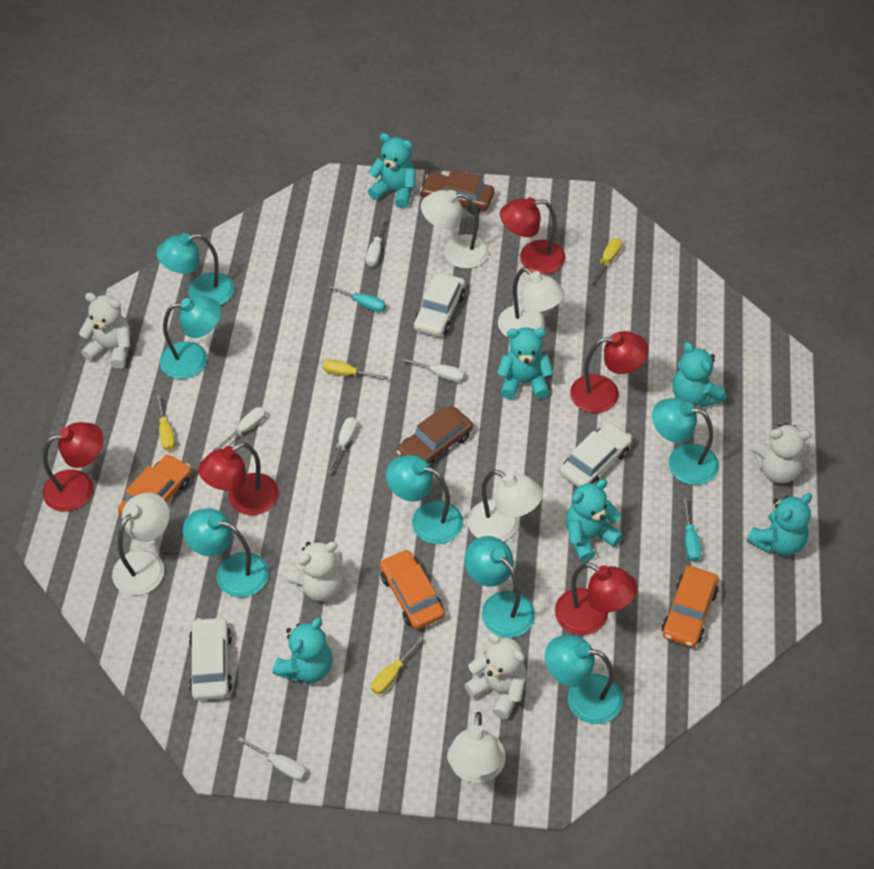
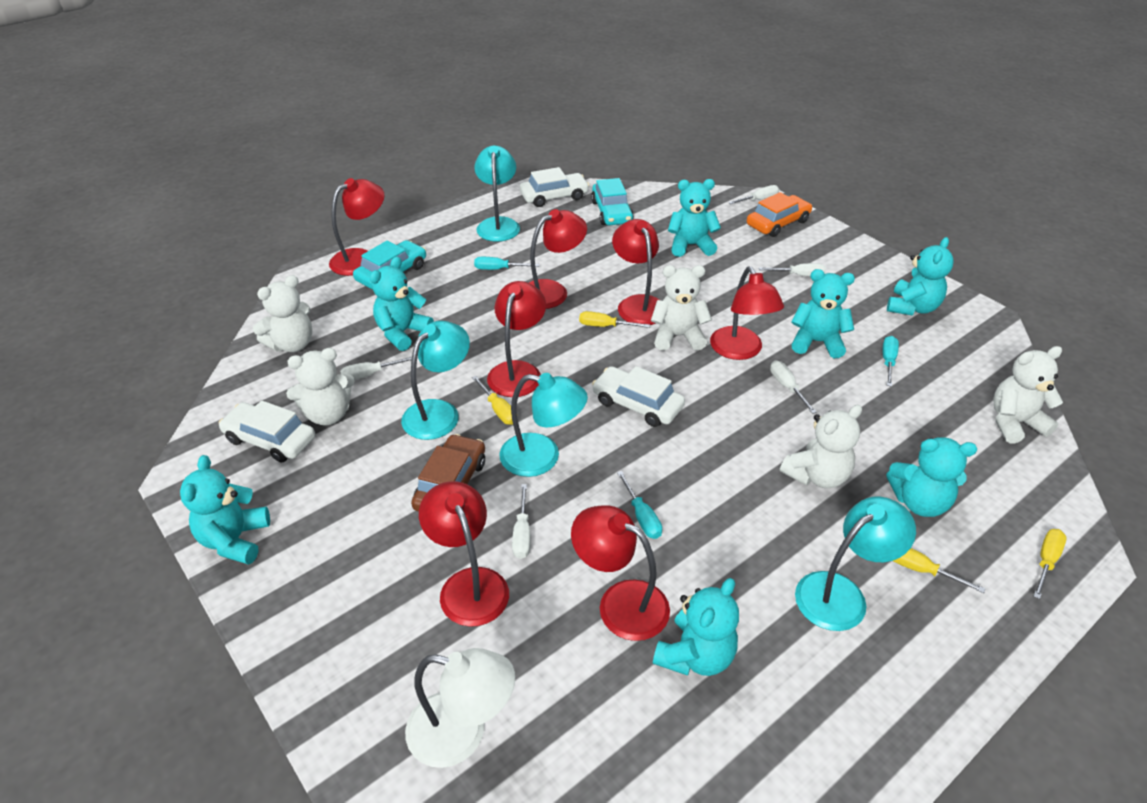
brown car: 2 -> 1
orange car: 3 -> 1
red lamp: 5 -> 7
turquoise car: 0 -> 2
turquoise lamp: 7 -> 4
turquoise screwdriver: 2 -> 3
turquoise teddy bear: 6 -> 7
white lamp: 5 -> 1
white teddy bear: 4 -> 5

